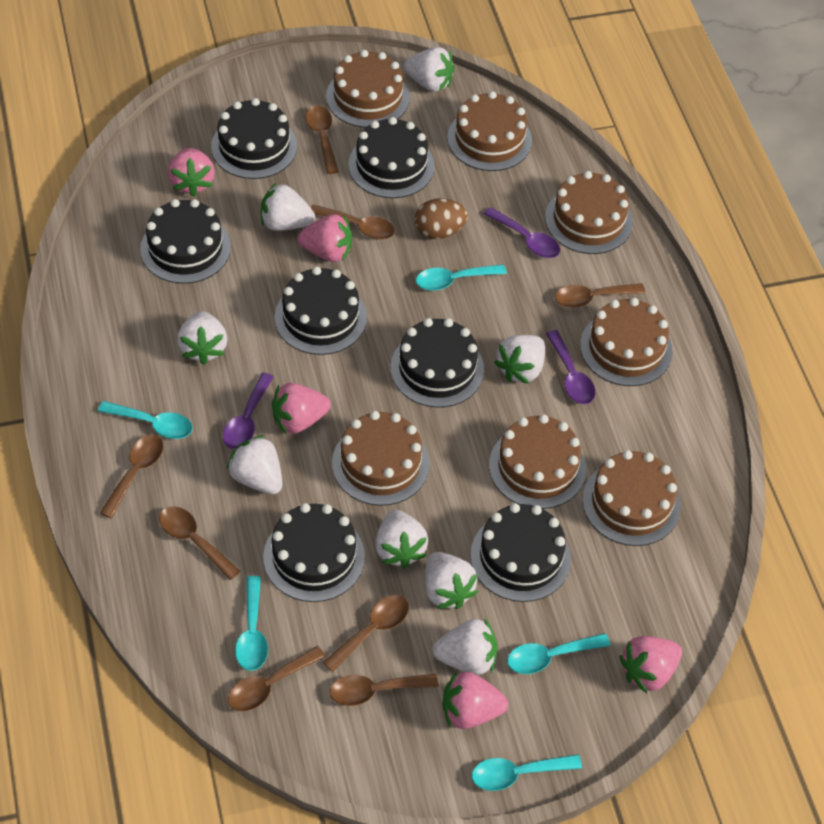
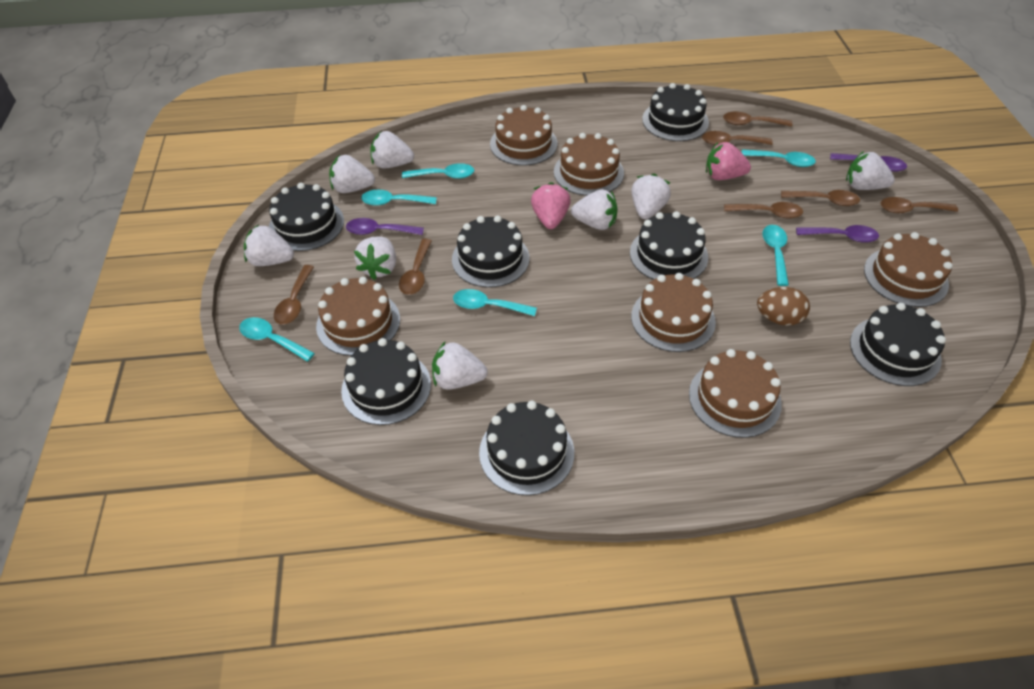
brown cake: 7 -> 6
brown spoon: 8 -> 7
pink strawberry: 5 -> 2
turquoise spoon: 5 -> 6

